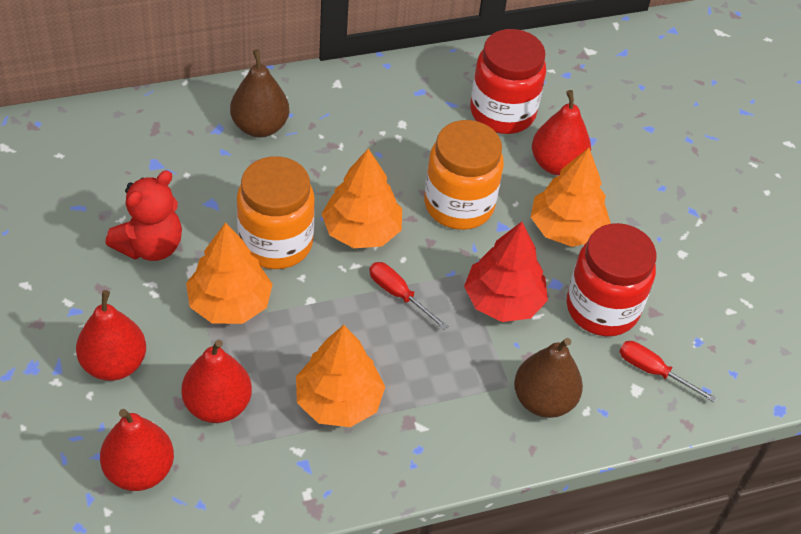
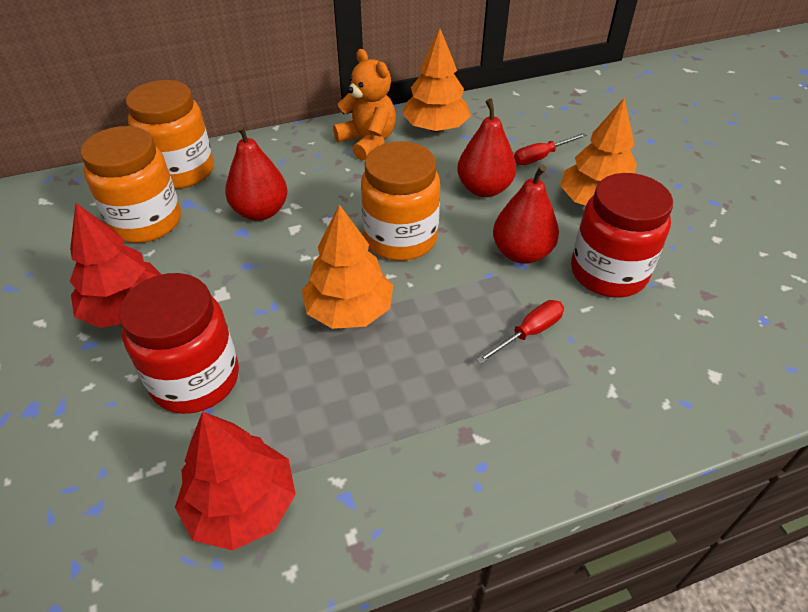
brown pear: 2 -> 0
orange jar: 2 -> 3
orange teddy bear: 0 -> 1
orange tree: 4 -> 3
red pear: 4 -> 3
red teddy bear: 1 -> 0
red tree: 1 -> 2

